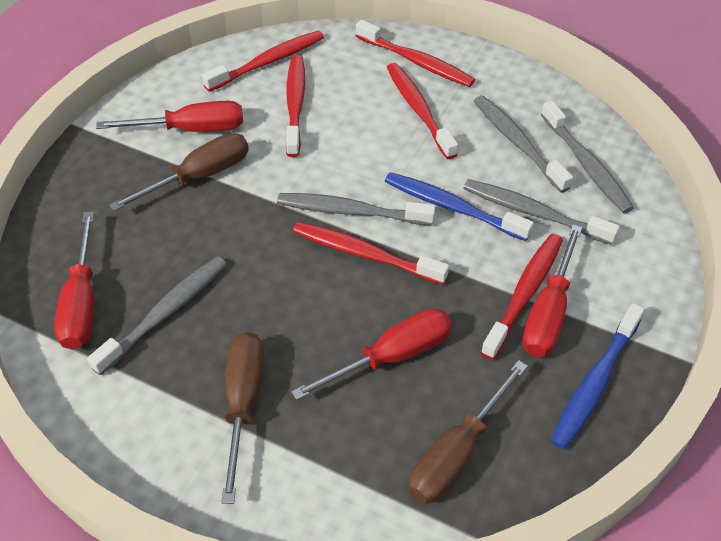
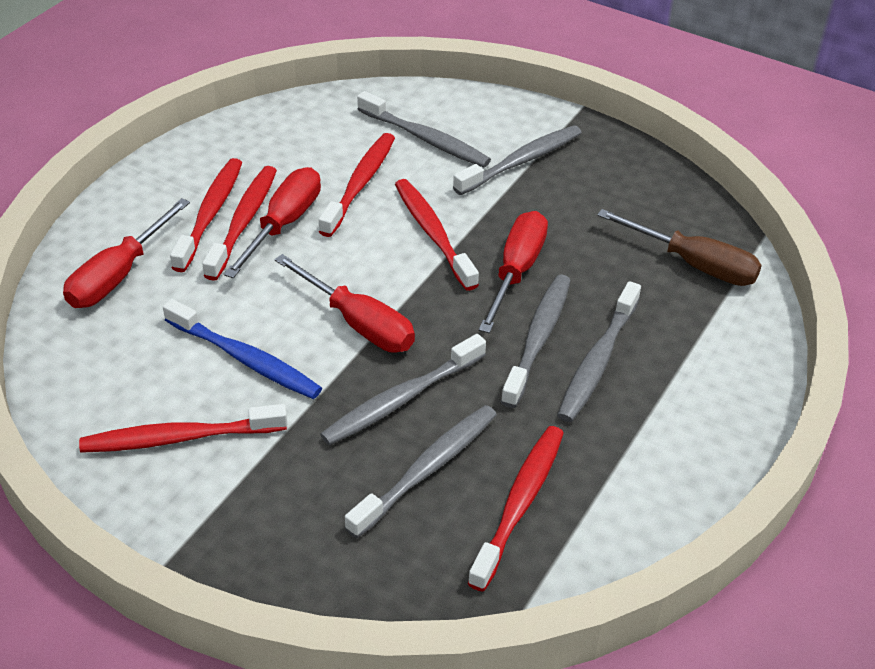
blue toothbrush: 2 -> 1
brown screwdriver: 3 -> 1
grey toothbrush: 5 -> 6

